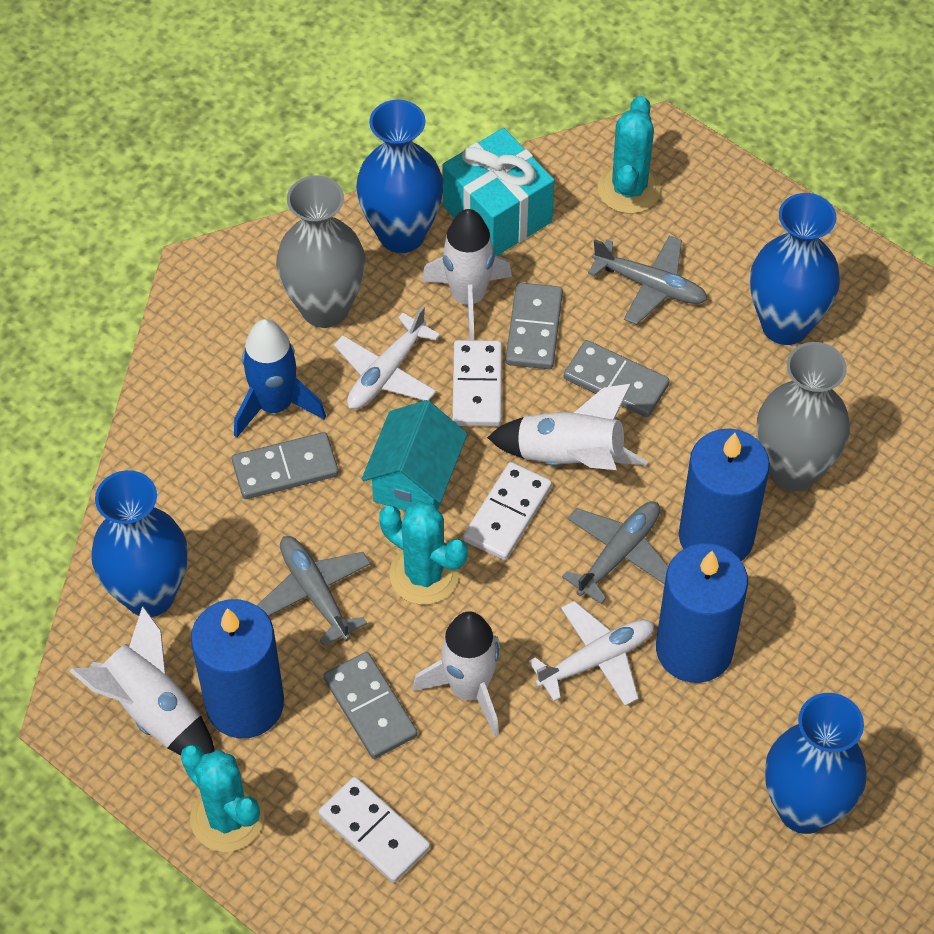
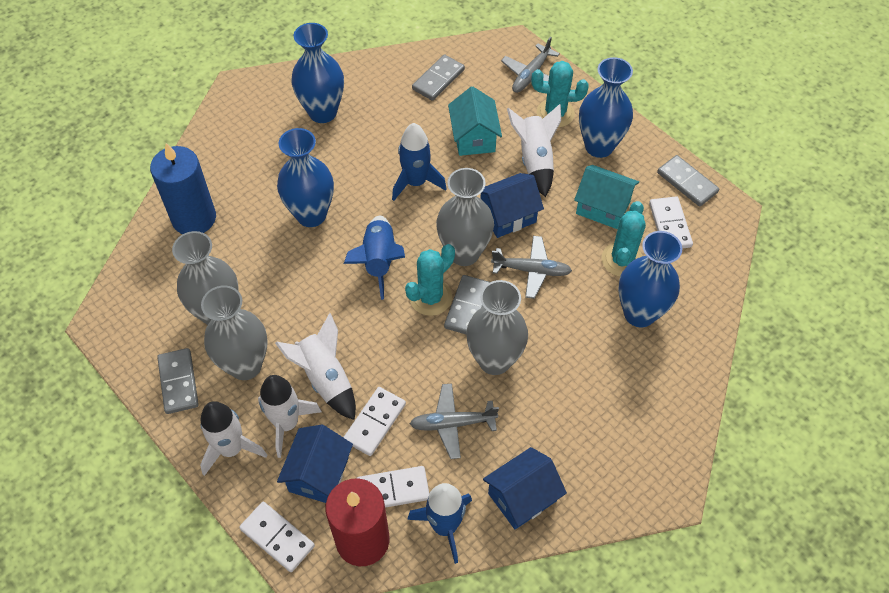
blue candle: 3 -> 1
blue house: 0 -> 3
blue rocket: 1 -> 3
grey vase: 2 -> 4
red candle: 0 -> 1
turquoise gift: 1 -> 0
turquoise house: 1 -> 2
white domino: 3 -> 4
white plane: 2 -> 0

